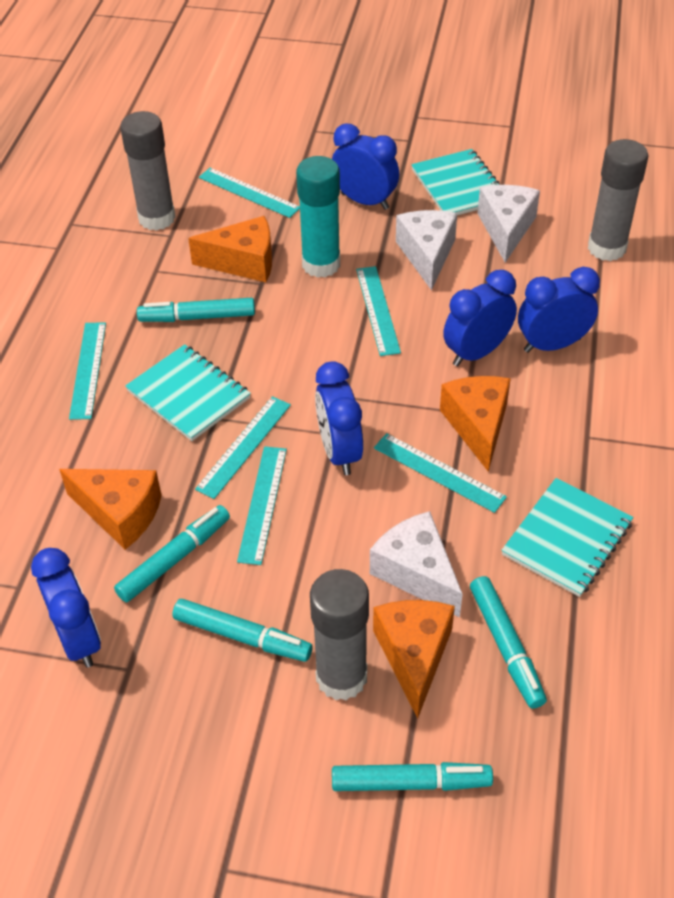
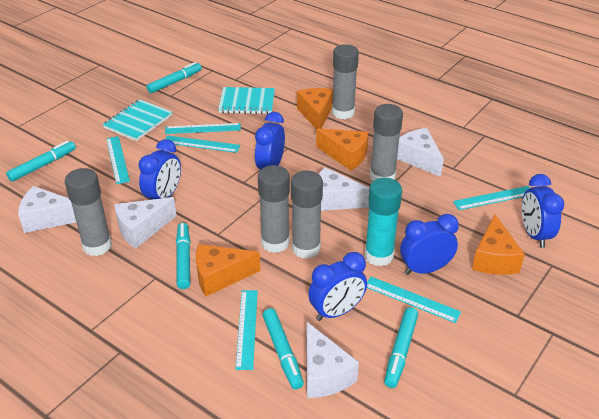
grey glue stick: 3 -> 5
turquoise notebook: 3 -> 2
white cheese: 3 -> 5

